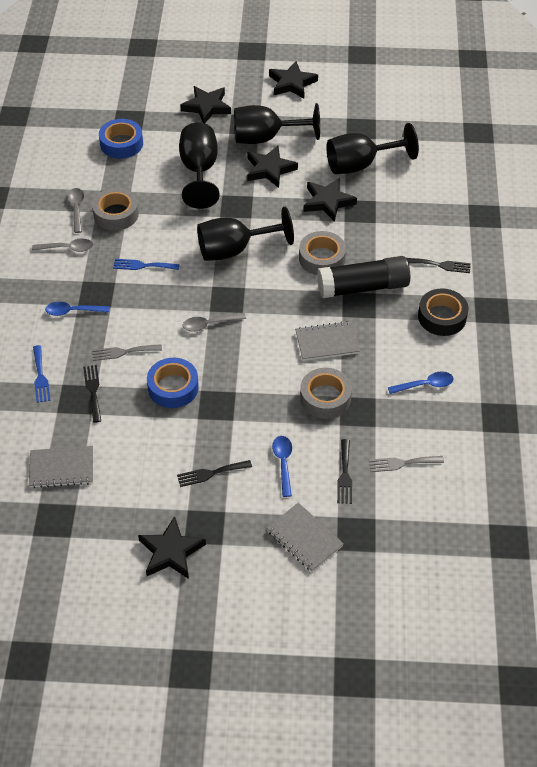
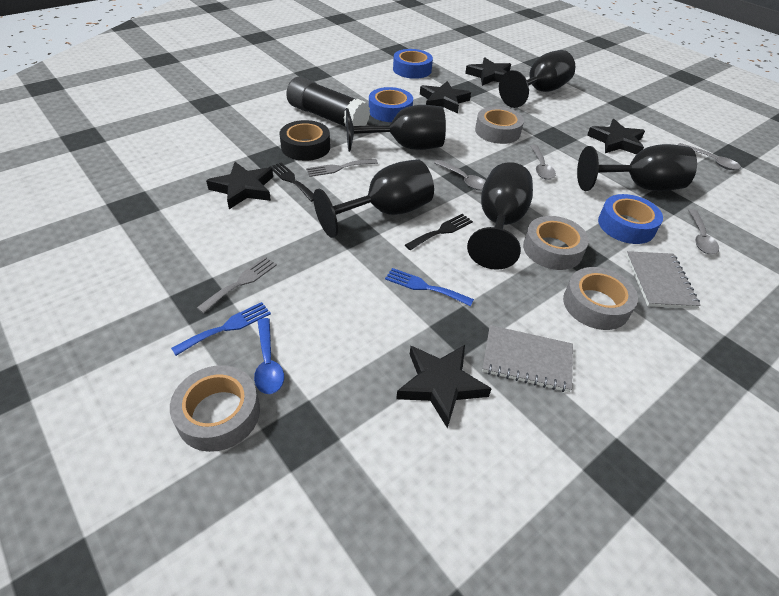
black fork: 4 -> 2
black goblet: 4 -> 5
blue spoon: 3 -> 1
blue tape: 2 -> 3
grey notebook: 3 -> 2
grey spoon: 3 -> 4
grey tape: 3 -> 4

